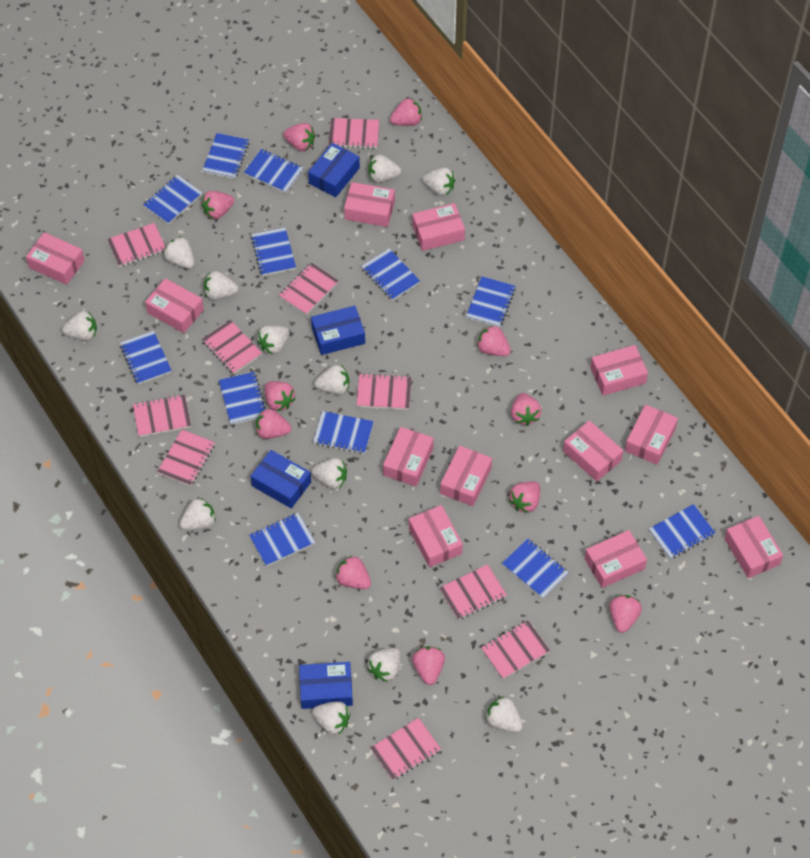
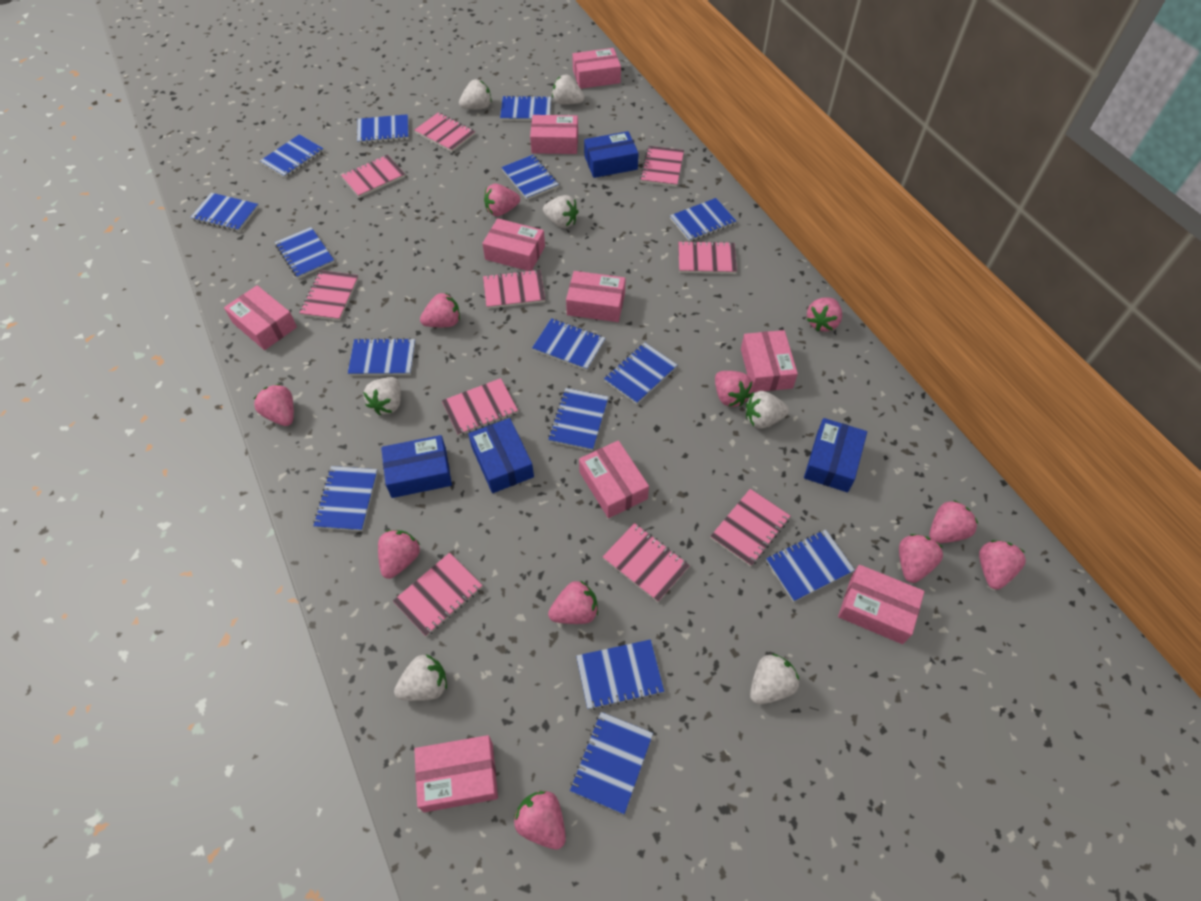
blue notebook: 12 -> 15
pink box: 12 -> 9
white strawberry: 12 -> 7

